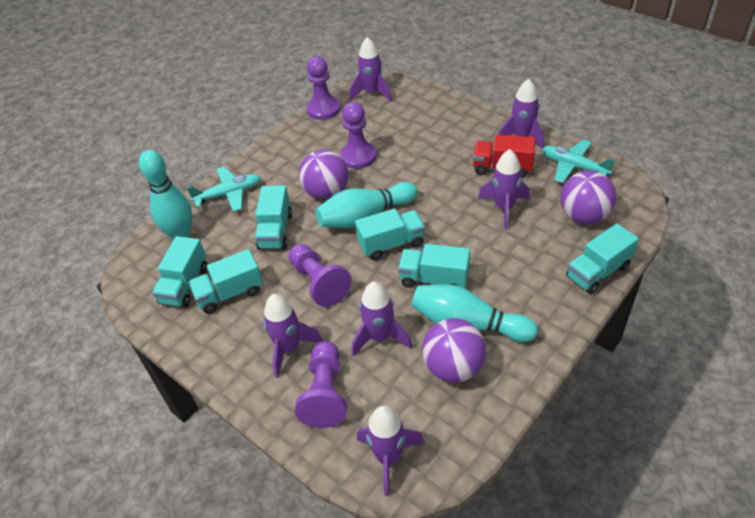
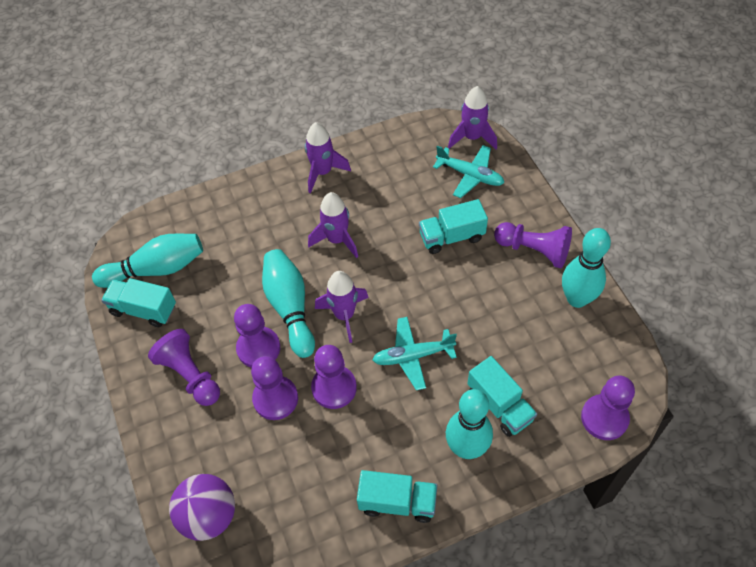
purple ball: 3 -> 1
purple pawn: 4 -> 6
purple rocket: 6 -> 4
red truck: 1 -> 0
turquoise bowling pin: 3 -> 4
turquoise truck: 6 -> 4

